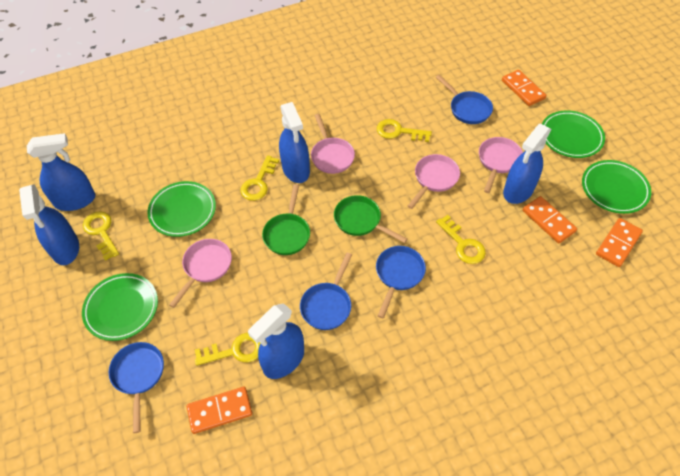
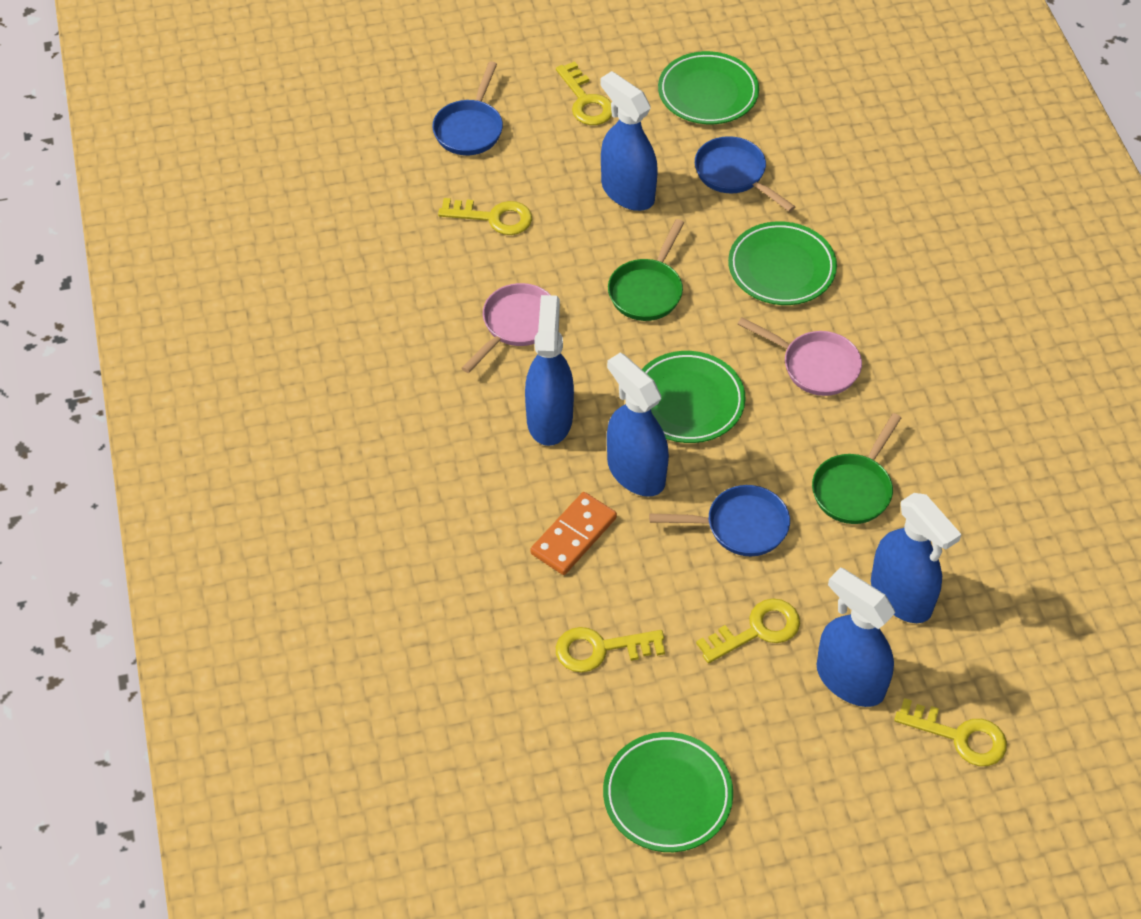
blue pan: 4 -> 3
orange domino: 4 -> 1
pink pan: 4 -> 2

